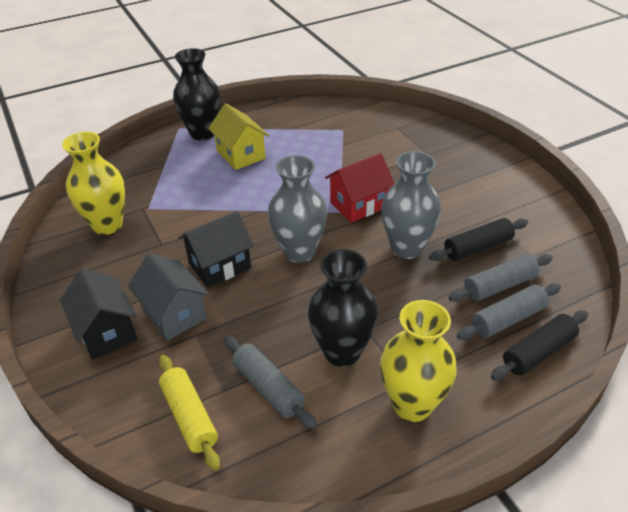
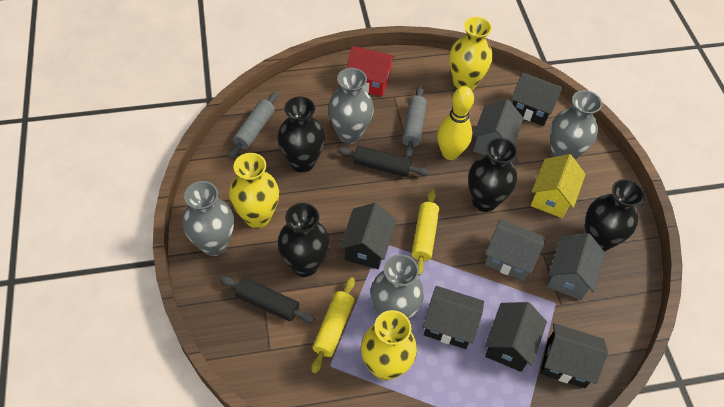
black house: 2 -> 5
black vase: 2 -> 4
grey house: 1 -> 3
grey rolling pin: 3 -> 2
grey vase: 2 -> 4
yellow bowling pin: 0 -> 1
yellow rolling pin: 1 -> 2
yellow vase: 2 -> 3

